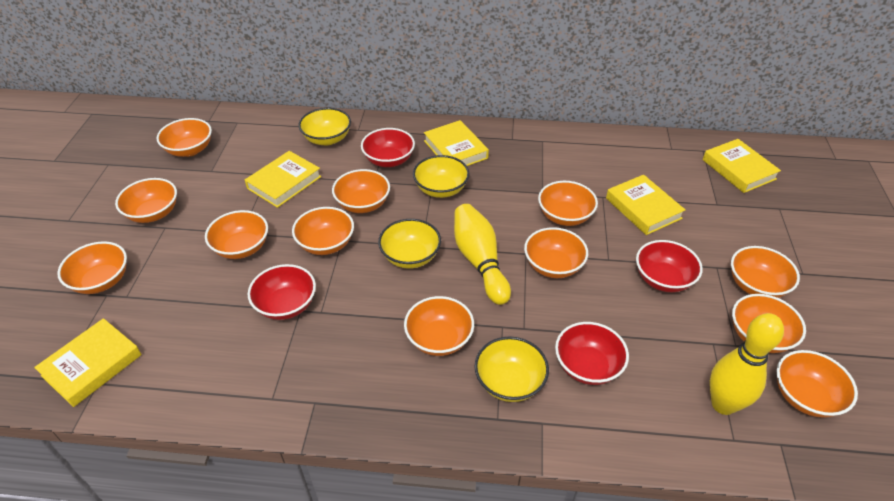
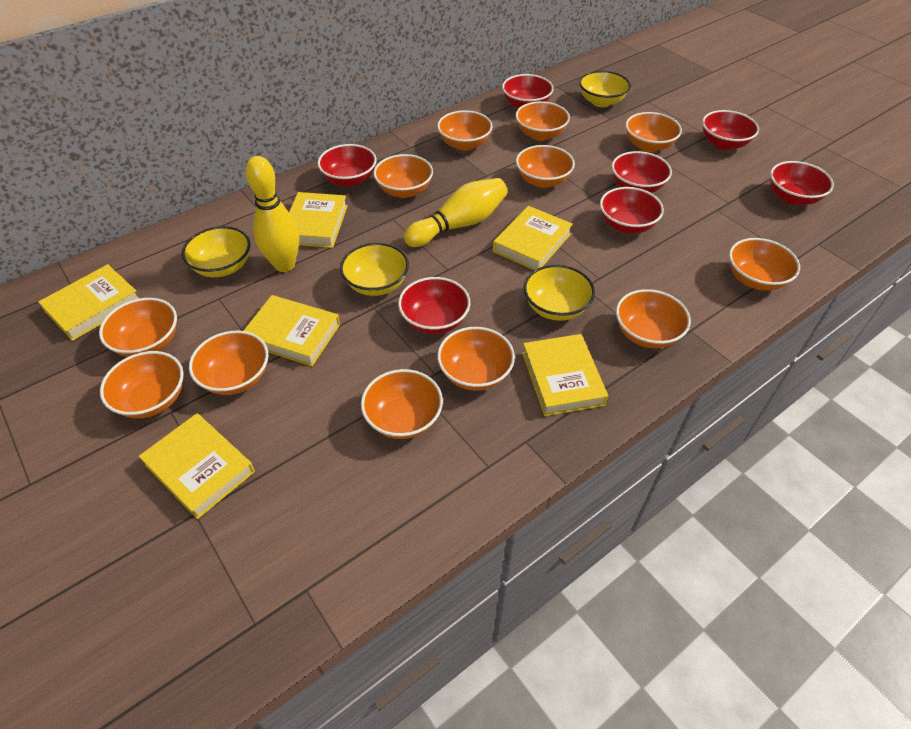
red bowl: 4 -> 7
yellow book: 5 -> 6

